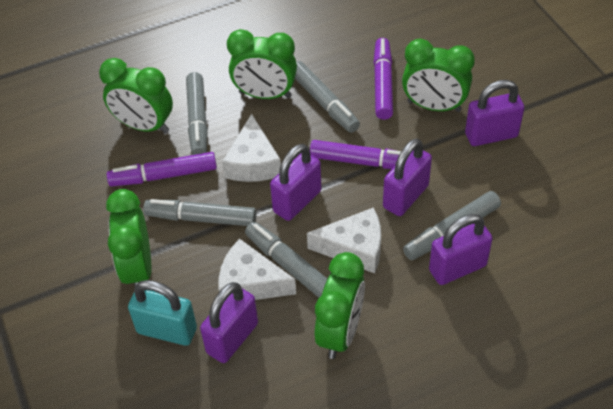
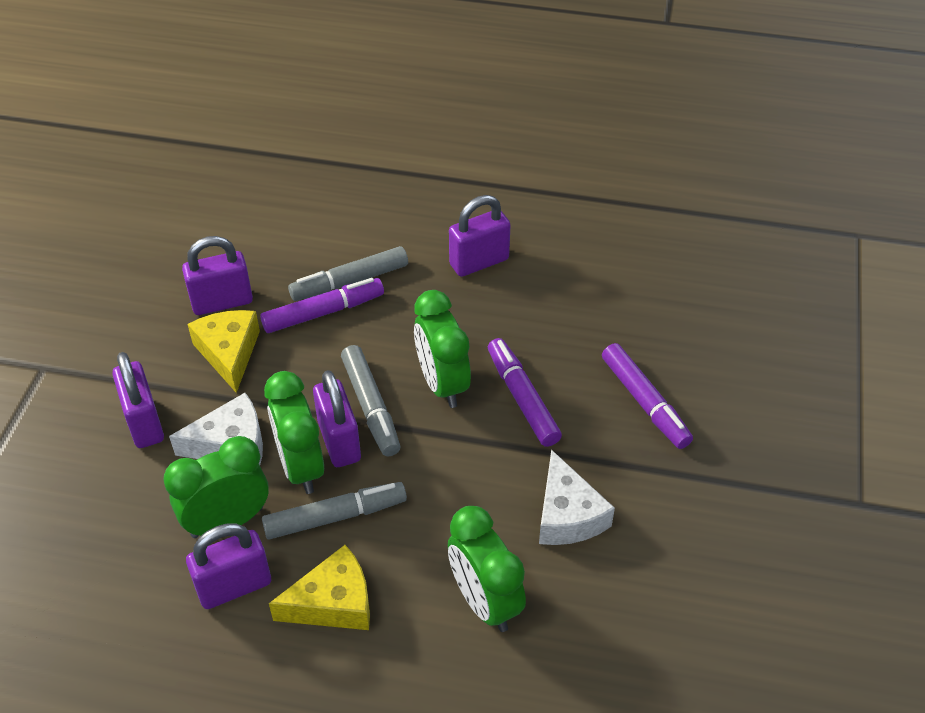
green clock: 5 -> 4
grey marker: 5 -> 3
turquoise padlock: 1 -> 0
white cheese: 3 -> 2
yellow cheese: 0 -> 2

